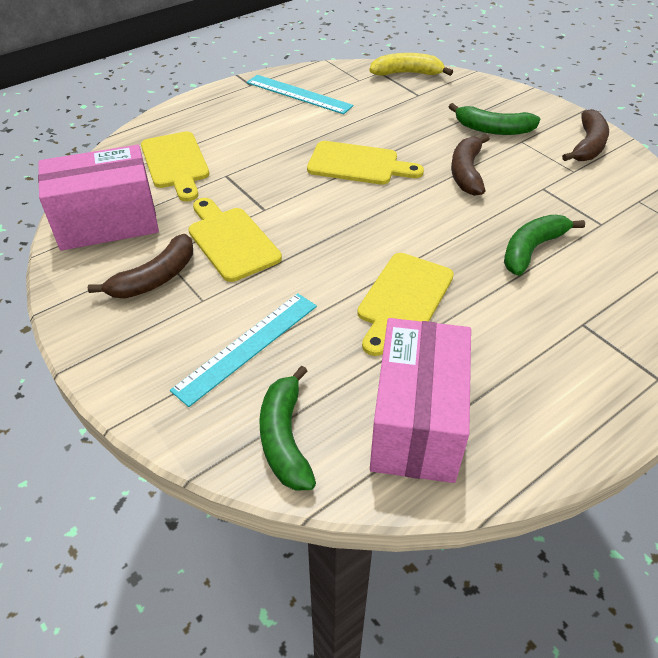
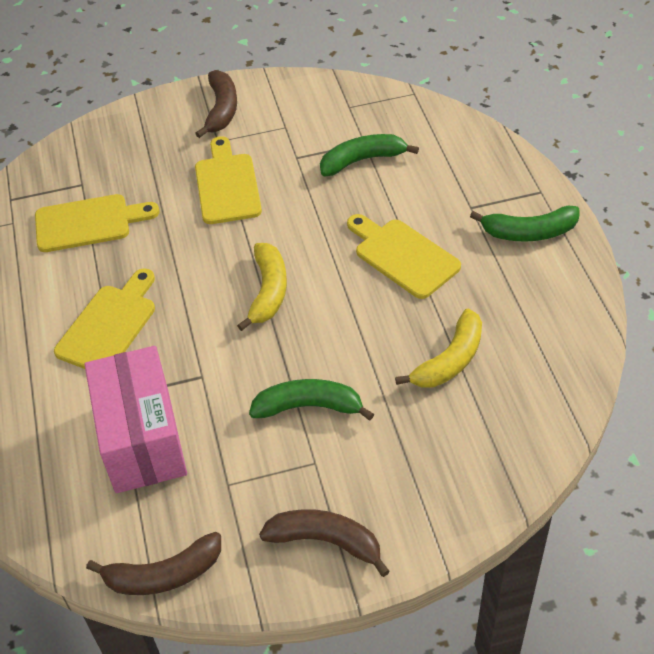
pink box: 2 -> 1
turquoise ruler: 2 -> 0
yellow banana: 1 -> 2

